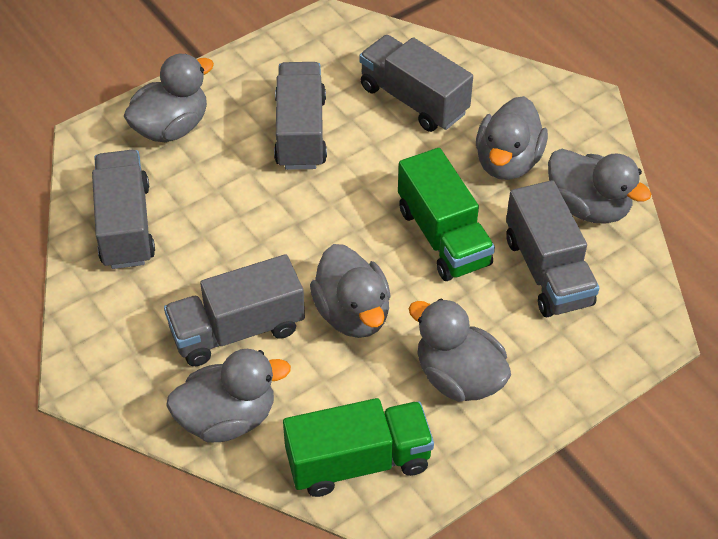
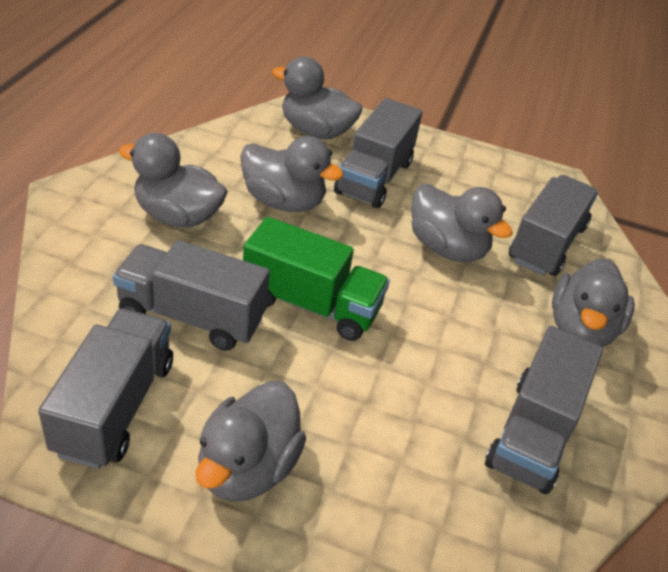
green truck: 2 -> 1

